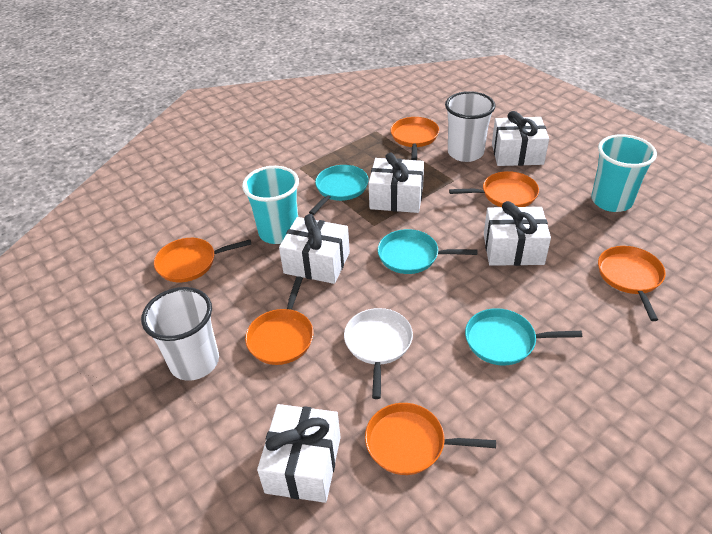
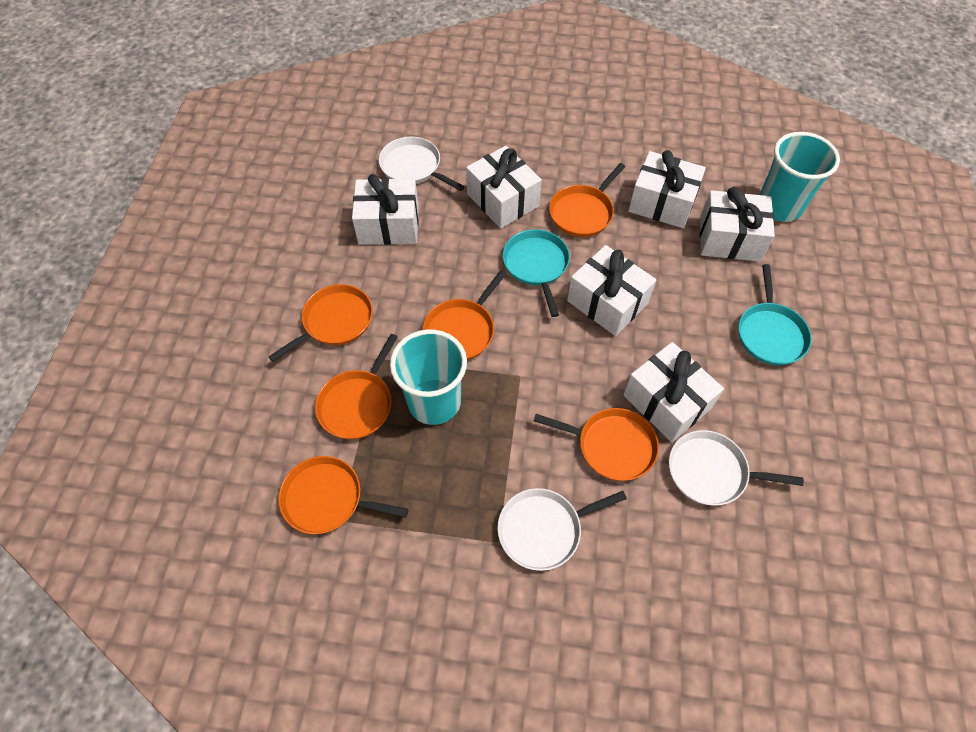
turquoise pan: 3 -> 2
white cup: 2 -> 0
white gift: 5 -> 6
white pan: 1 -> 3

